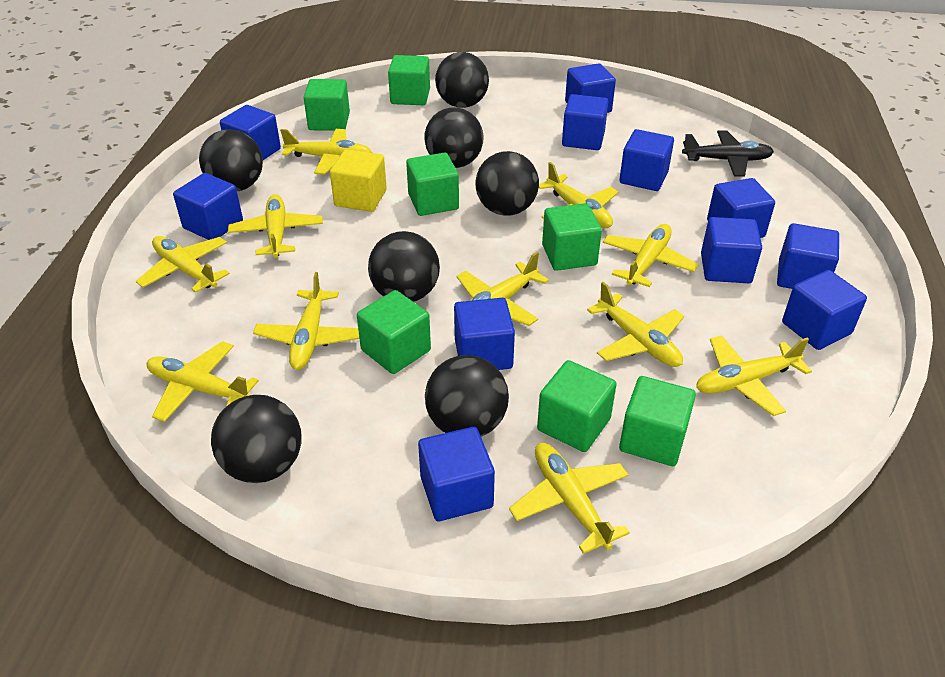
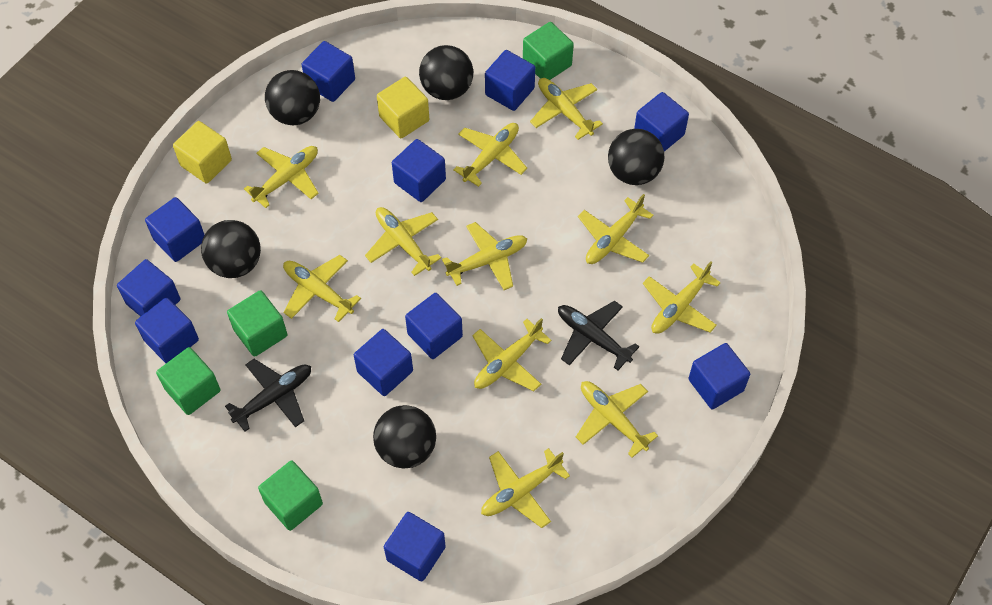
black ball: 7 -> 5
black plane: 1 -> 2
green cube: 7 -> 4
yellow cube: 1 -> 2

